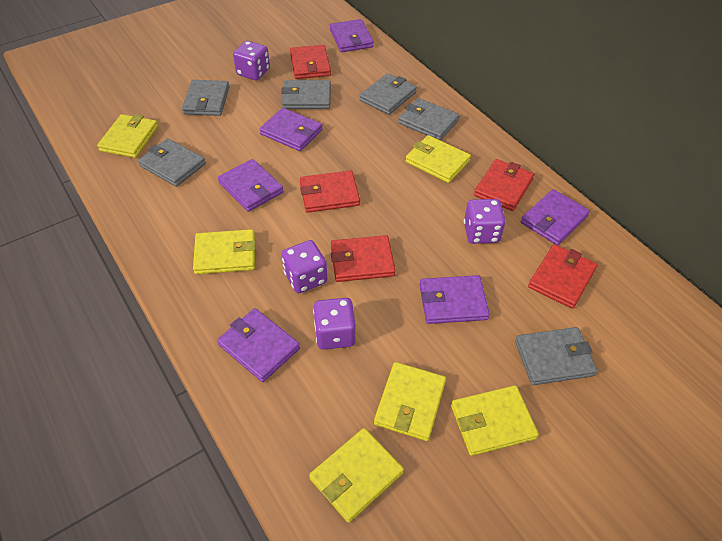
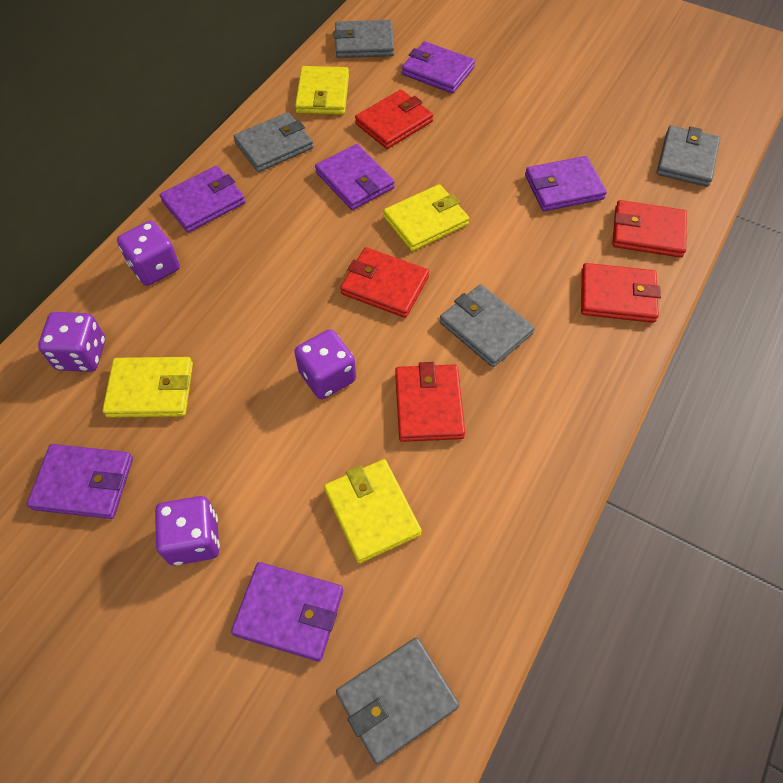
grey wallet: 6 -> 5
yellow wallet: 6 -> 4

